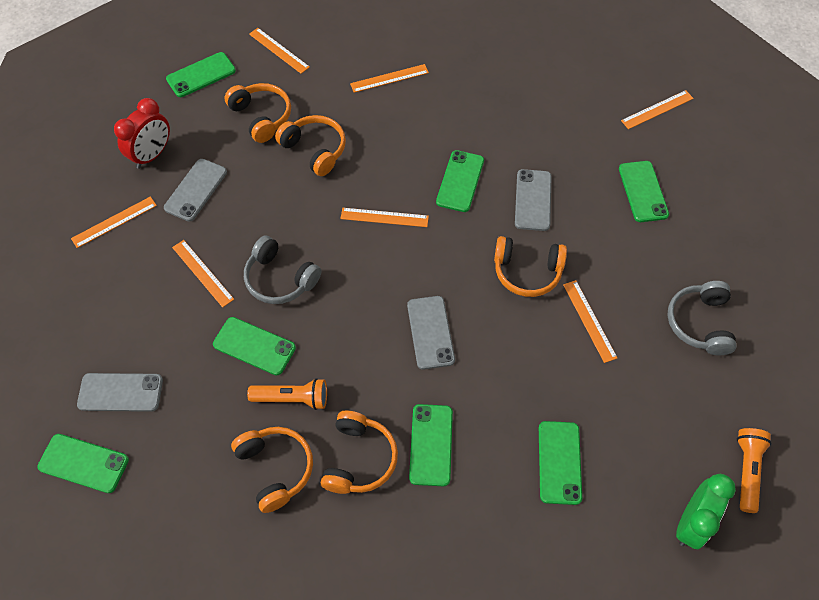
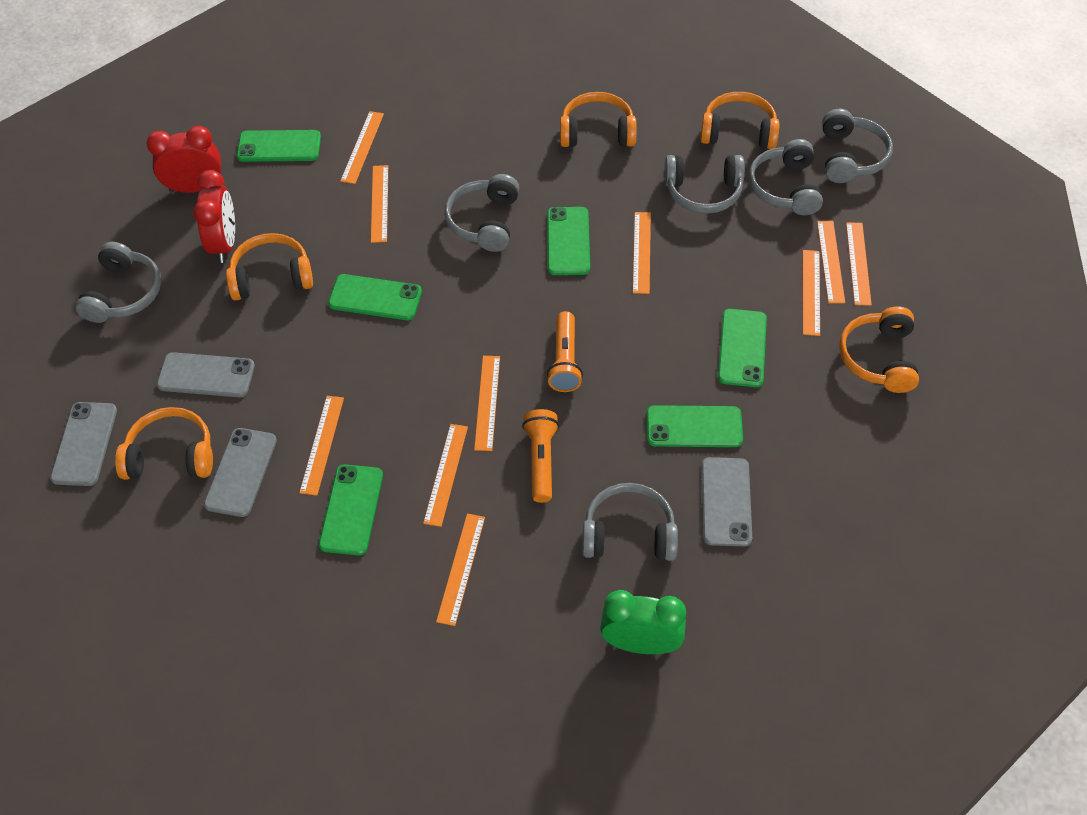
green phone: 7 -> 6
grey headphones: 2 -> 6
orange ruler: 7 -> 10
red clock: 1 -> 2

